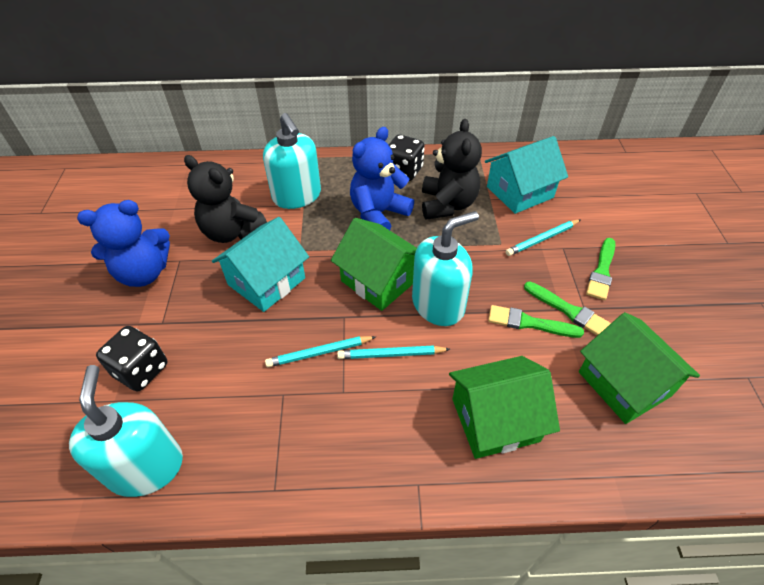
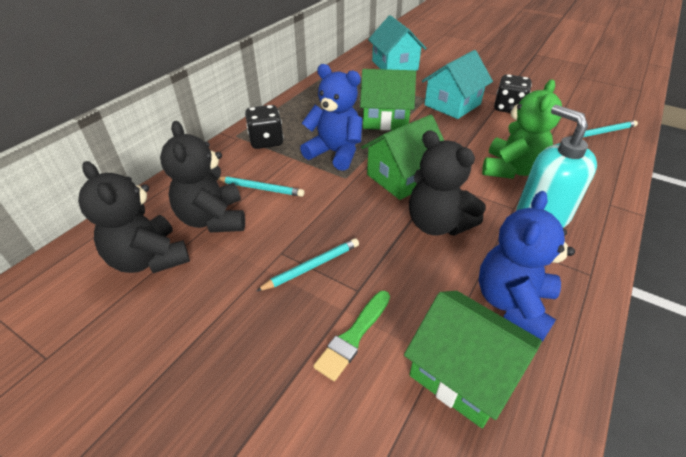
black teddy bear: 2 -> 3
green brush: 3 -> 1
green teddy bear: 0 -> 1
turquoise soap dispenser: 3 -> 1

